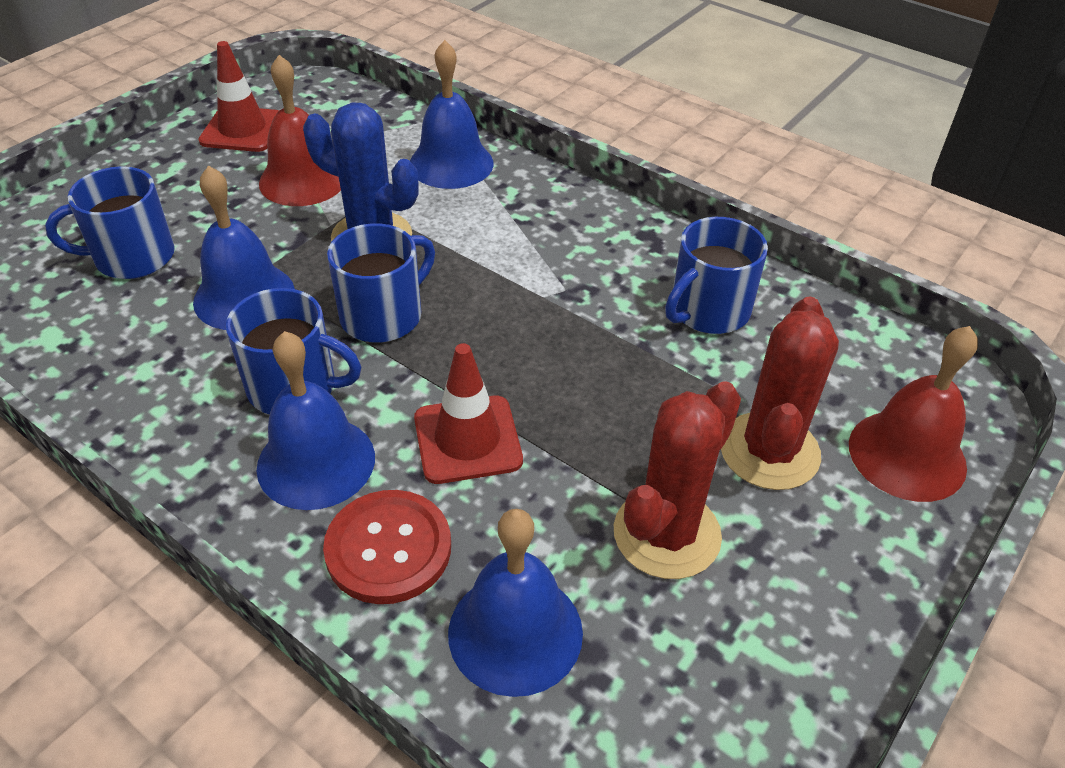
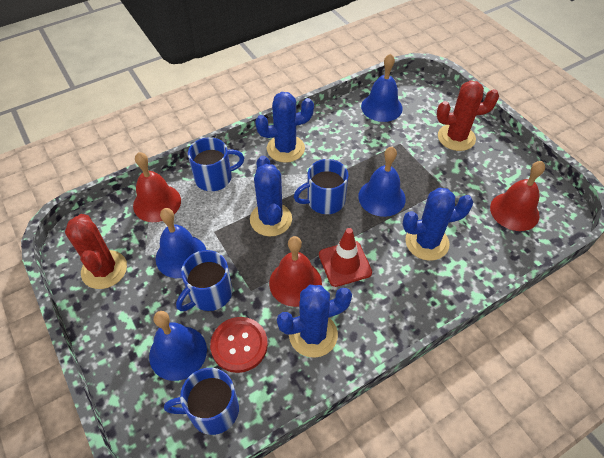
blue cactus: 1 -> 4
red bell: 2 -> 3
red traffic cone: 2 -> 1

